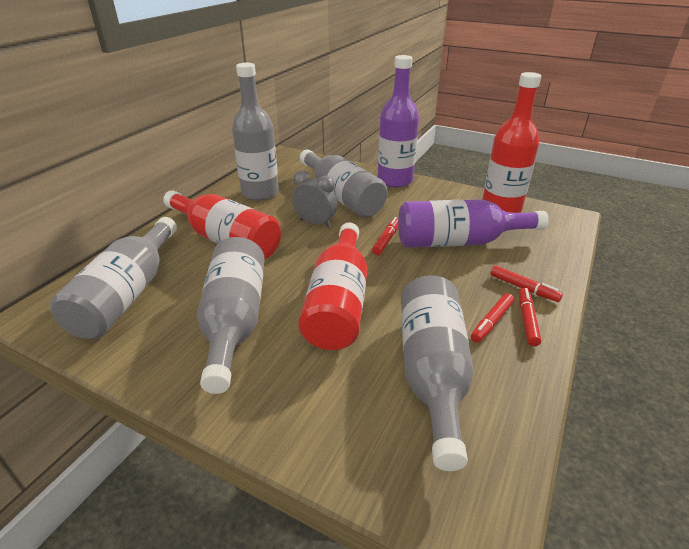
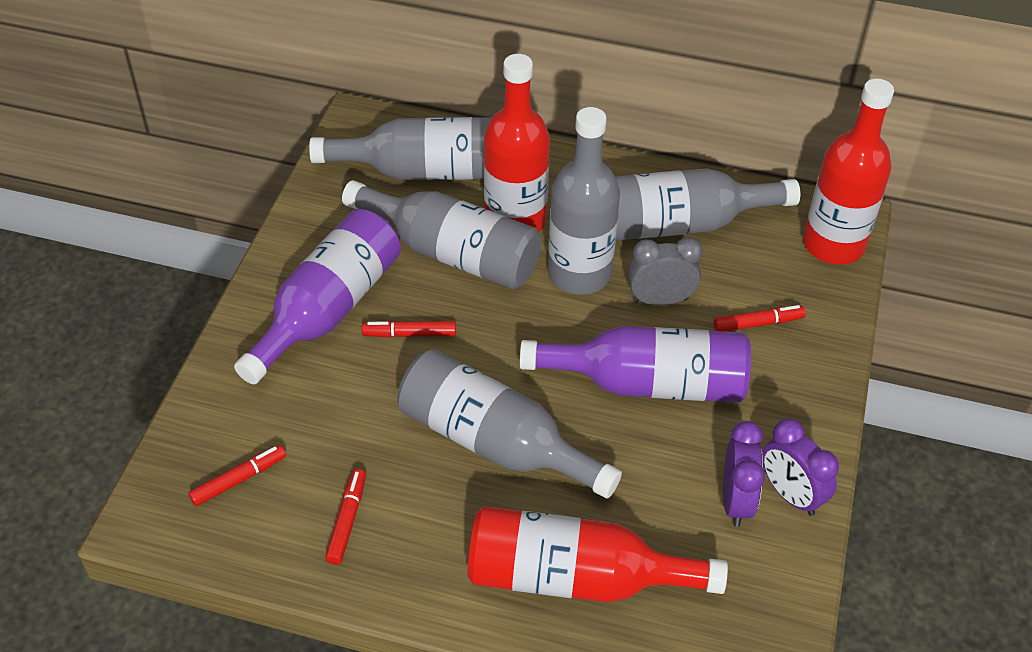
purple clock: 0 -> 2

